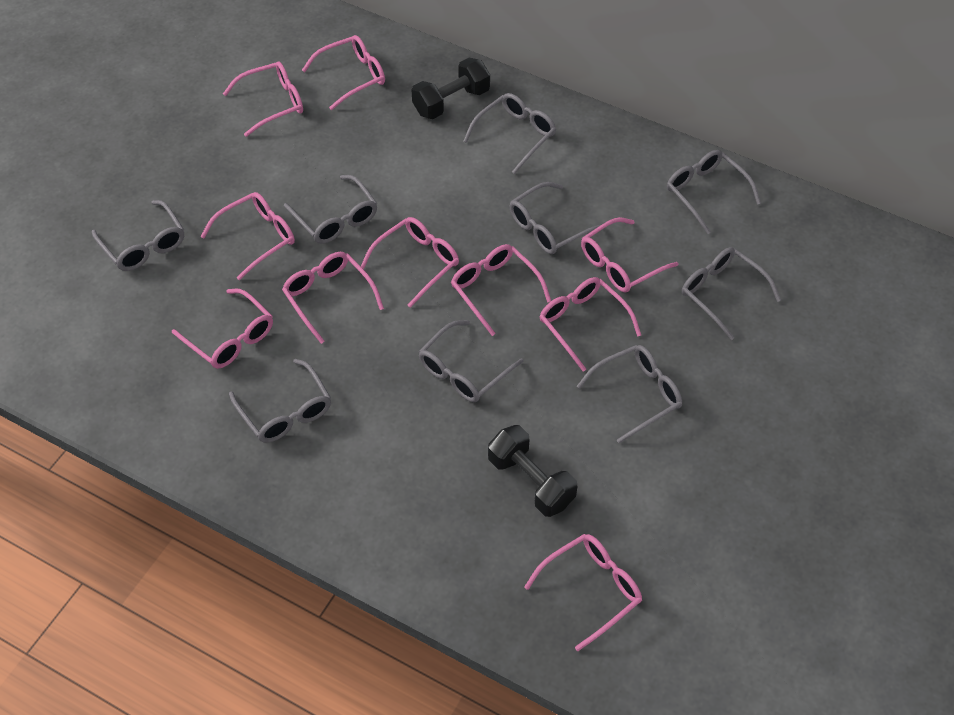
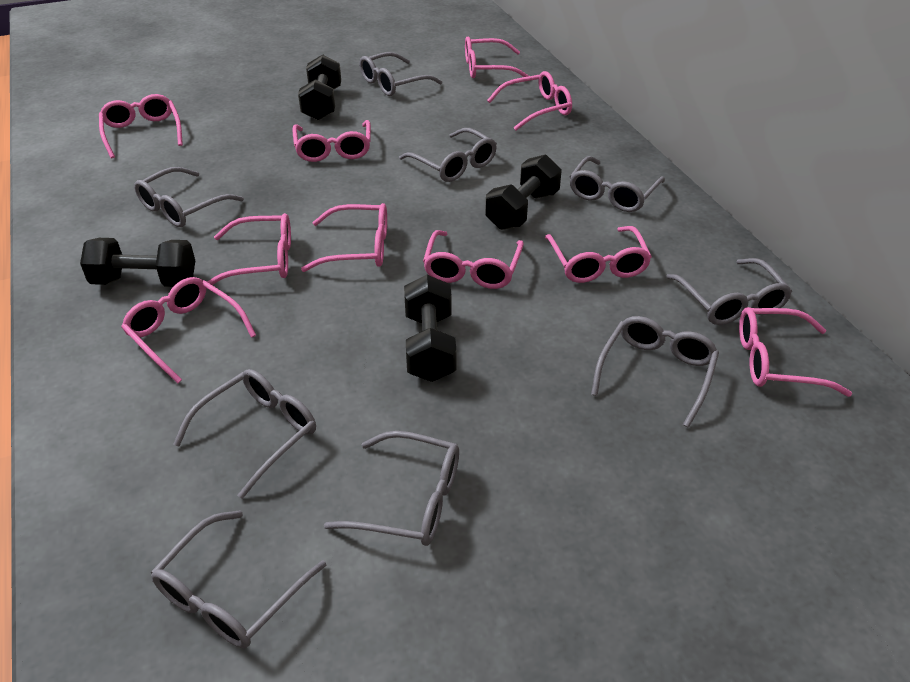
black dumbbell: 2 -> 4

